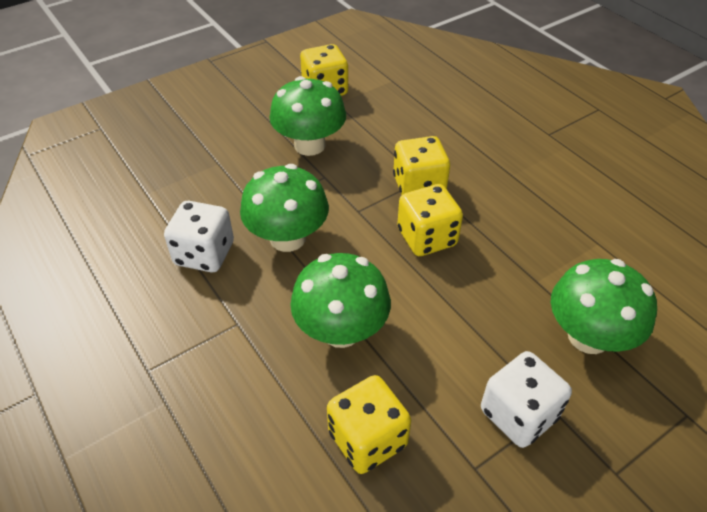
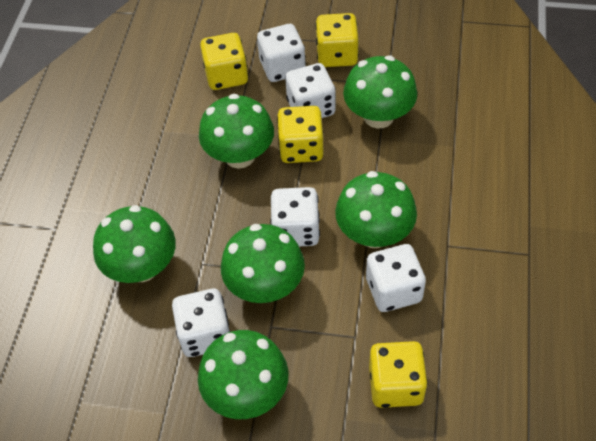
green mushroom: 4 -> 6
white dice: 2 -> 5

